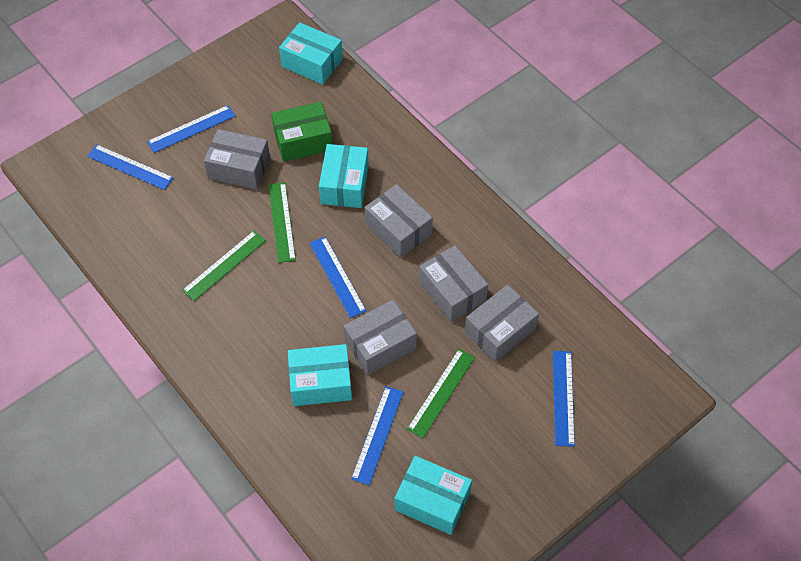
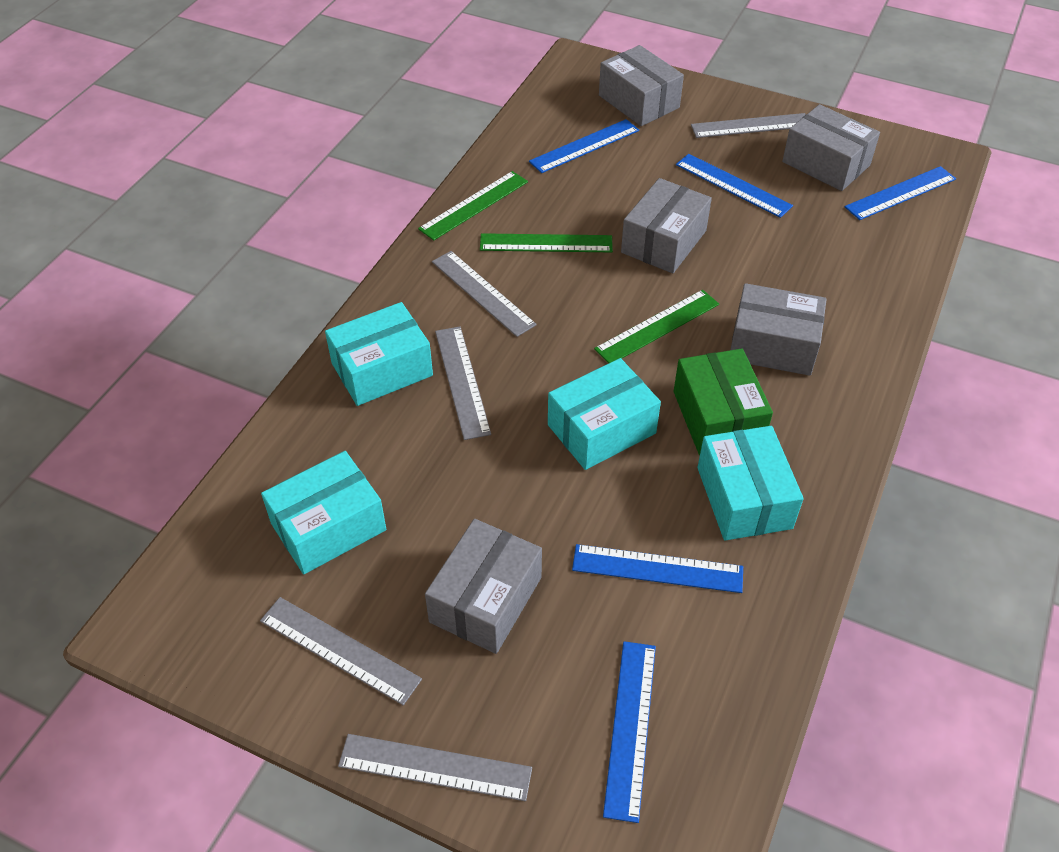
grey ruler: 0 -> 5

